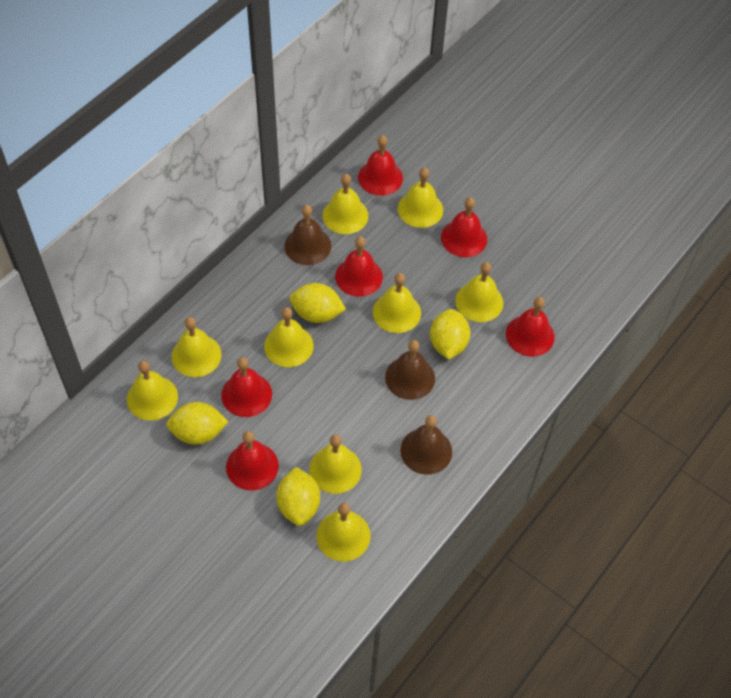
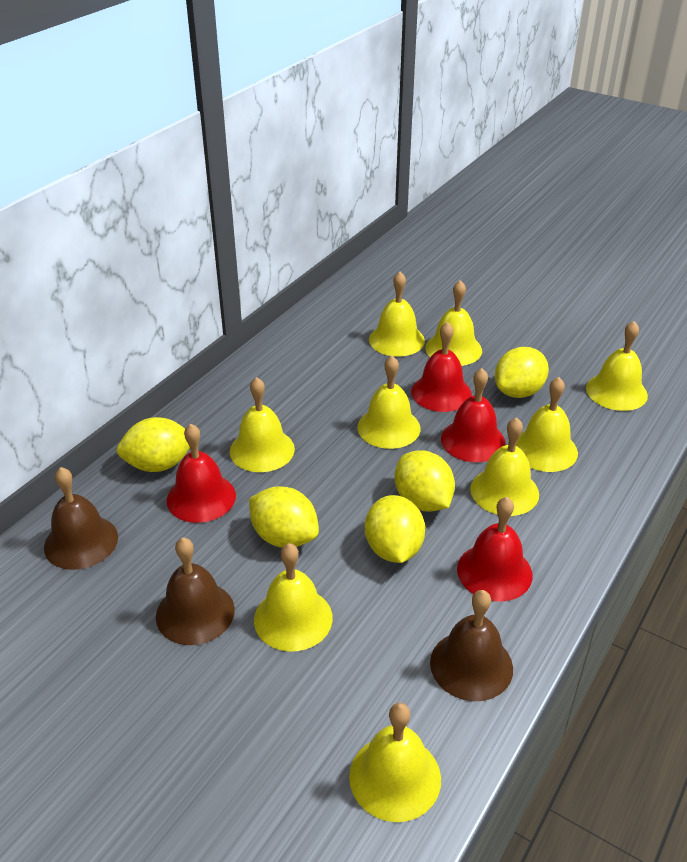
red bell: 6 -> 4
yellow lemon: 4 -> 5

